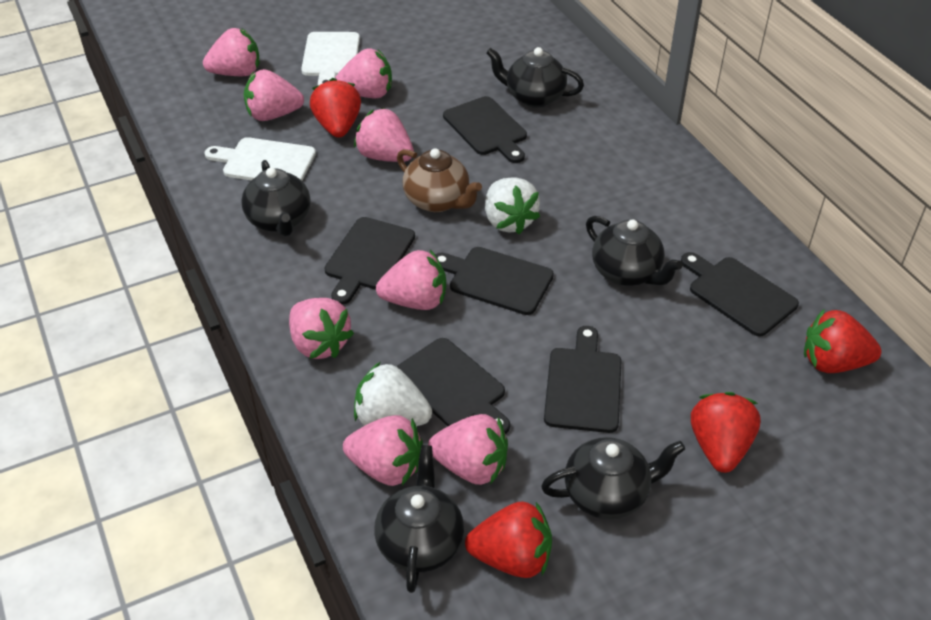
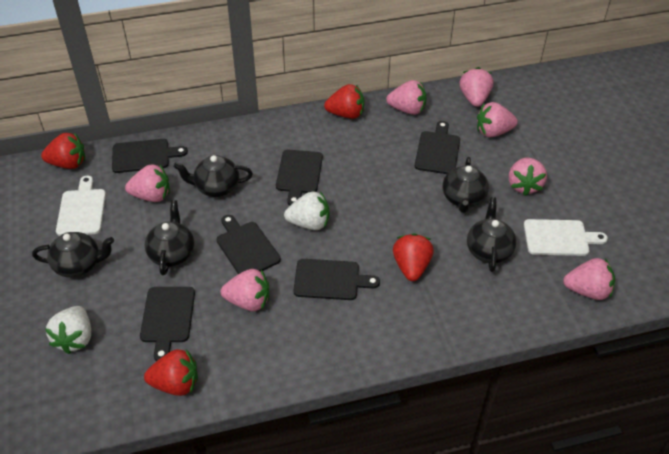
brown teapot: 1 -> 0
pink strawberry: 8 -> 7

